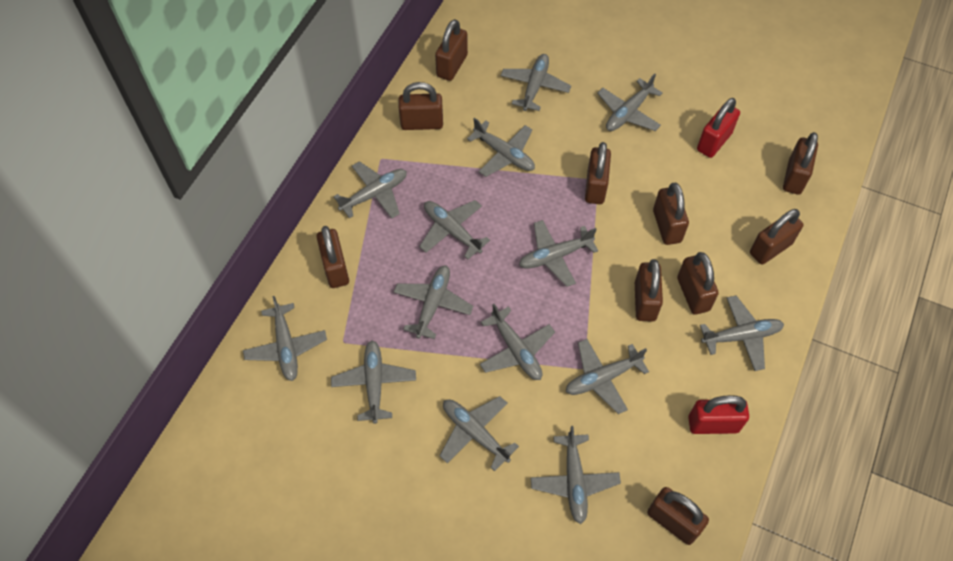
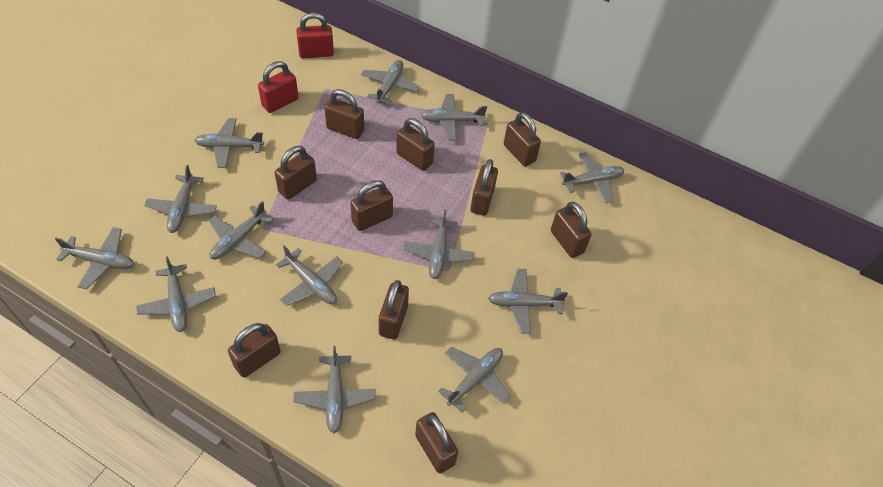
grey plane: 14 -> 13

